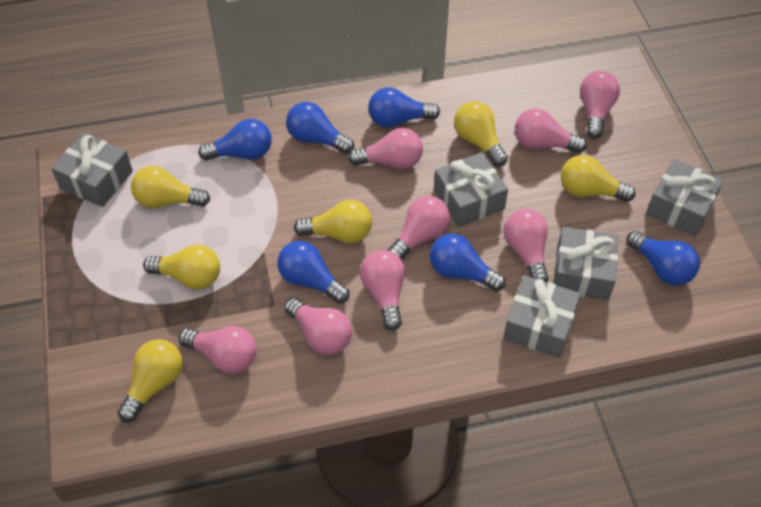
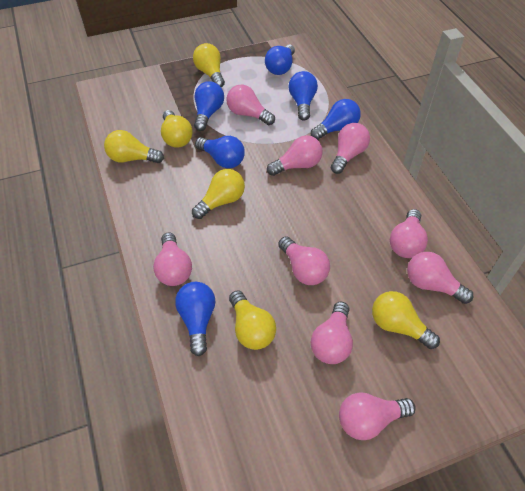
grey gift: 5 -> 0
pink light bulb: 8 -> 9

